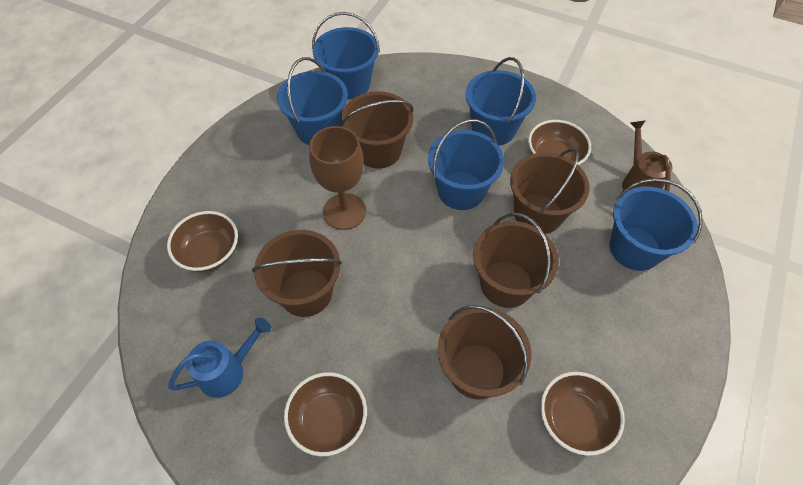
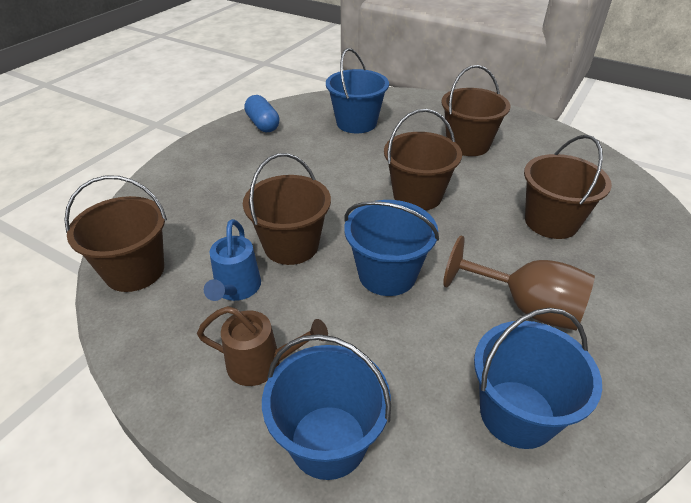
blue bucket: 5 -> 4
blue capsule: 0 -> 1
brown bowl: 4 -> 0

